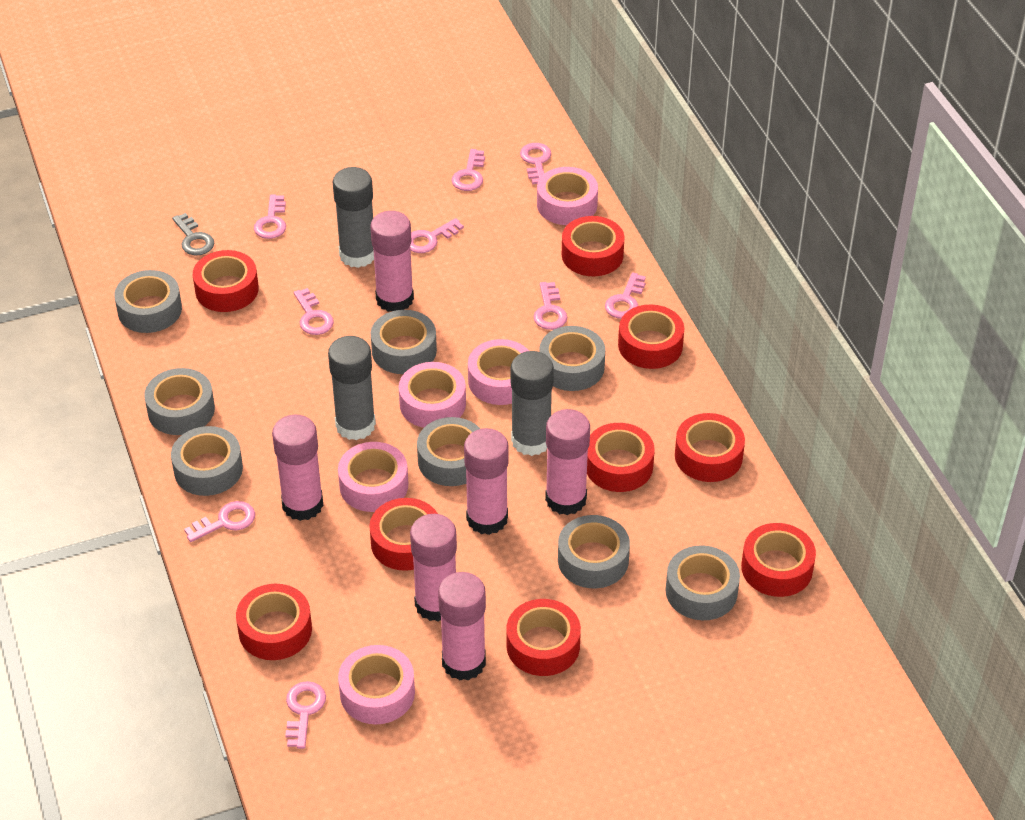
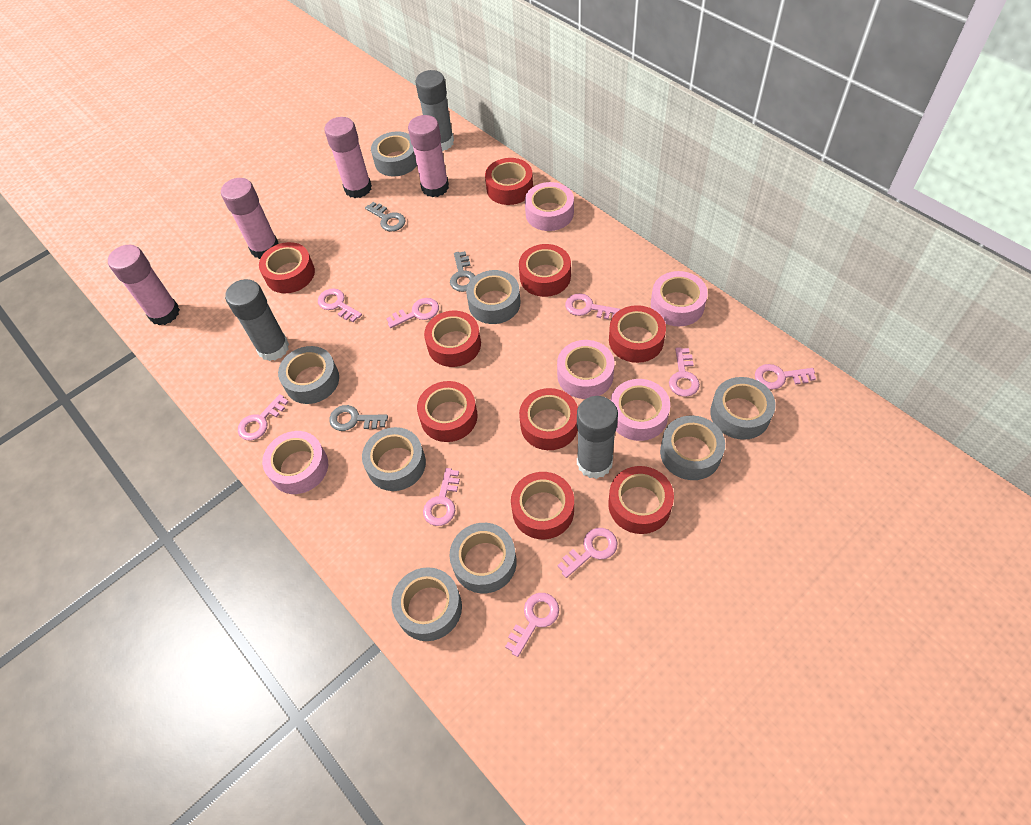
grey key: 1 -> 3
pink glue stick: 6 -> 4

